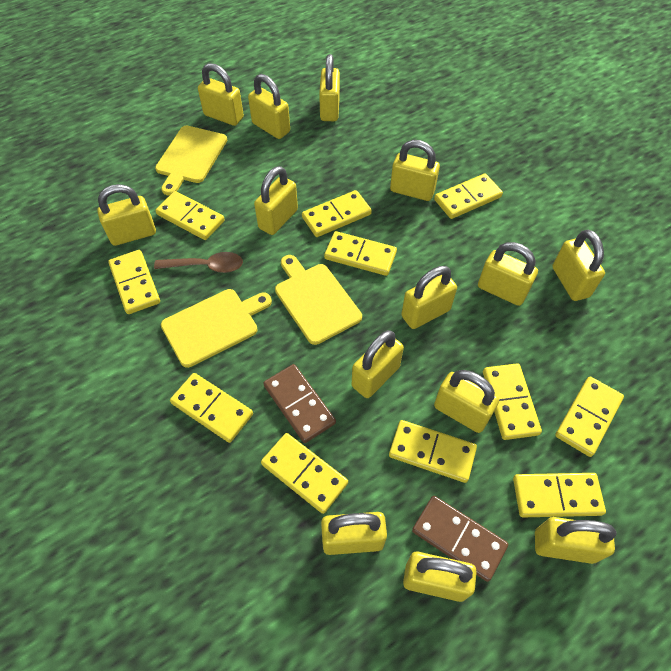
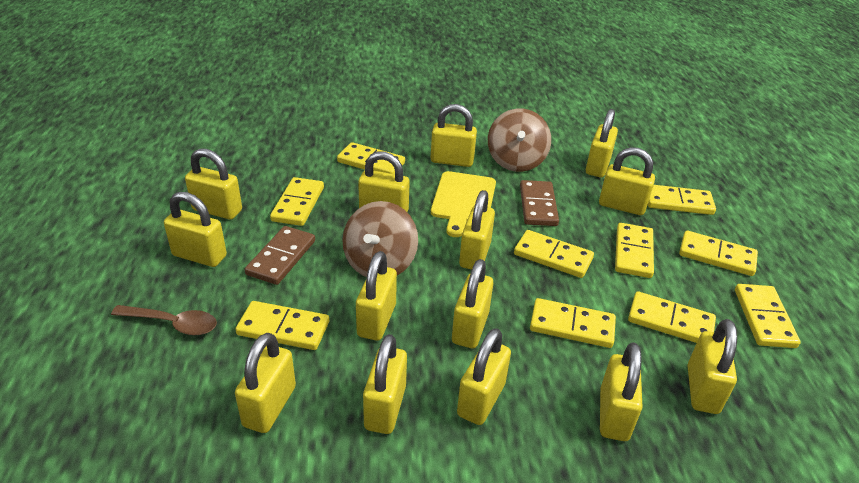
brown spinning top: 0 -> 2
yellow cutting board: 3 -> 1
yellow domino: 11 -> 10

